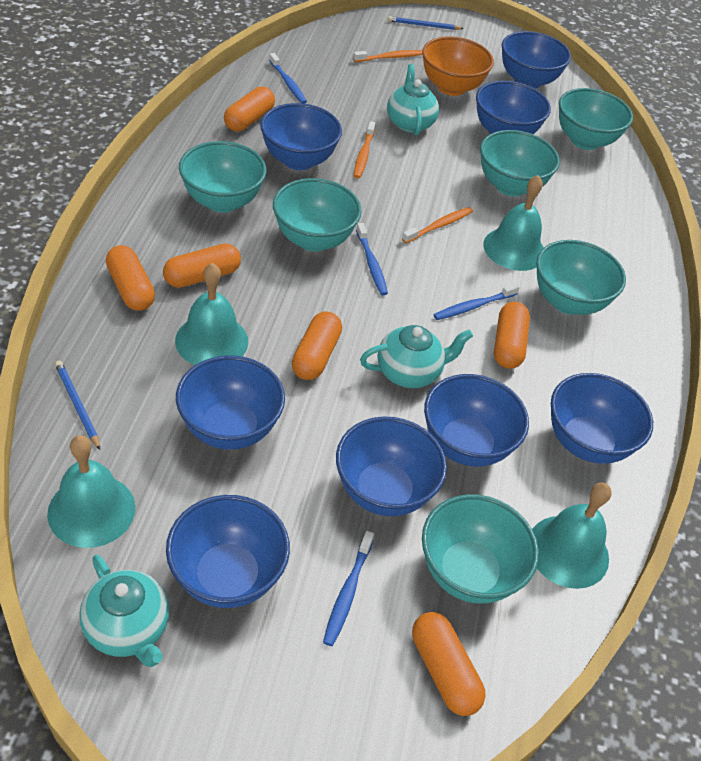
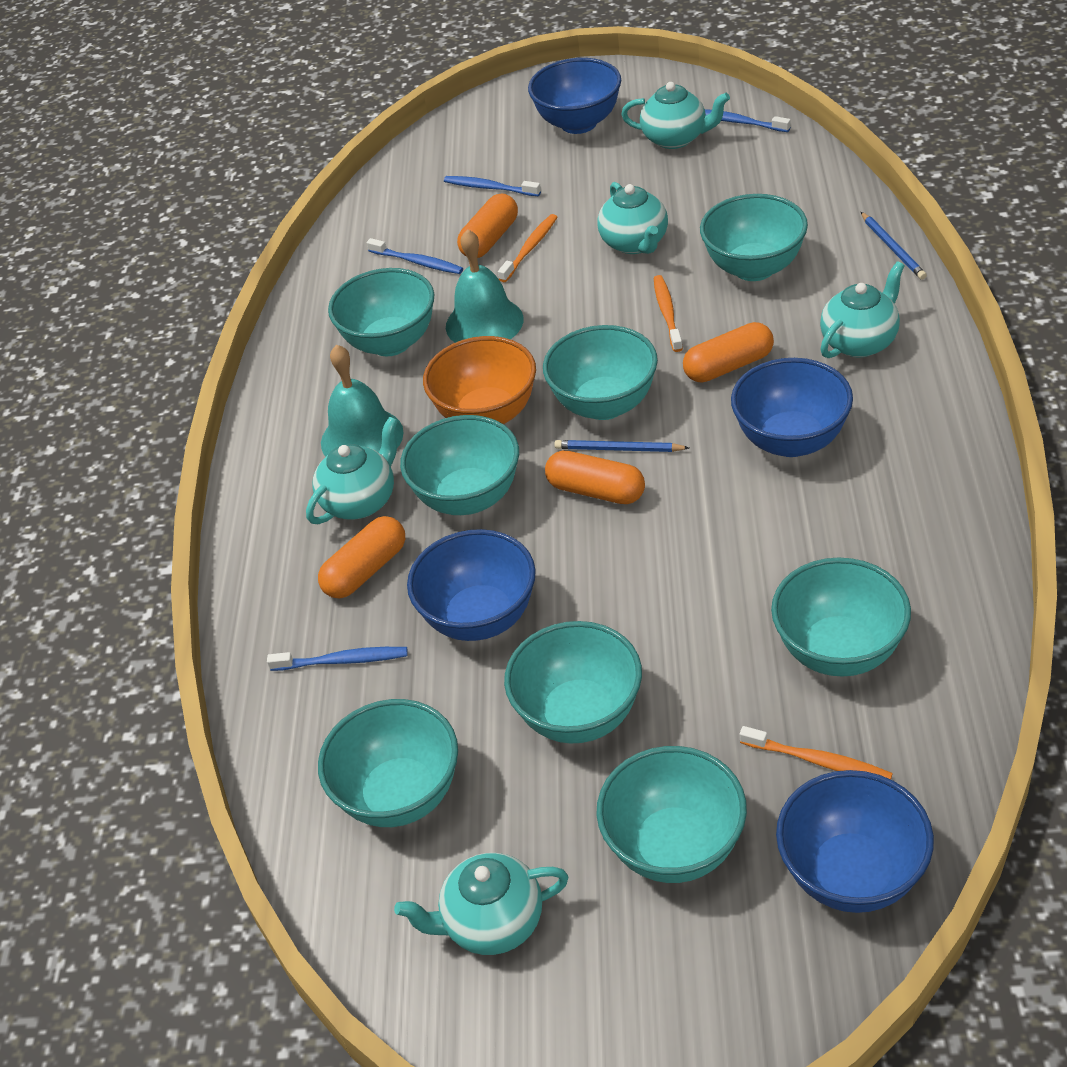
blue bowl: 8 -> 4
orange capsule: 6 -> 4
turquoise bell: 4 -> 2
turquoise bowl: 6 -> 8
turquoise teapot: 3 -> 5

